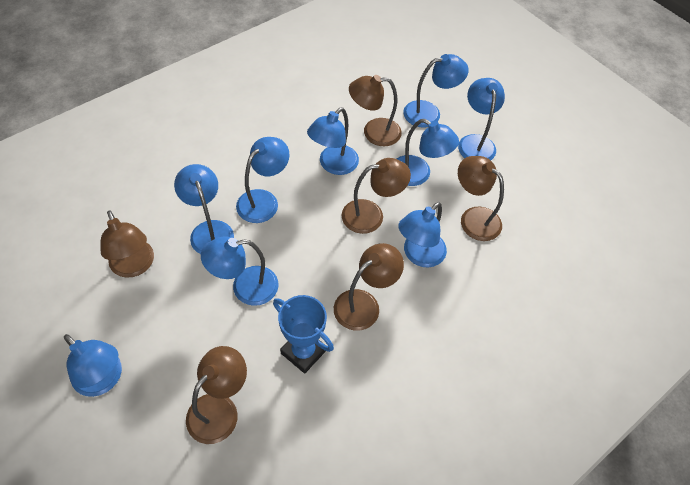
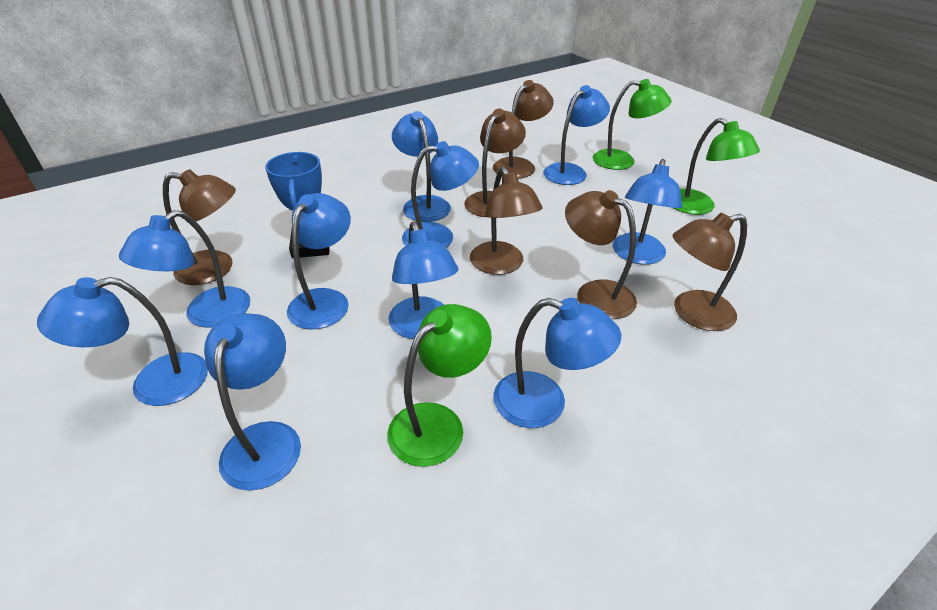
blue lamp: 9 -> 10
green lamp: 0 -> 3

